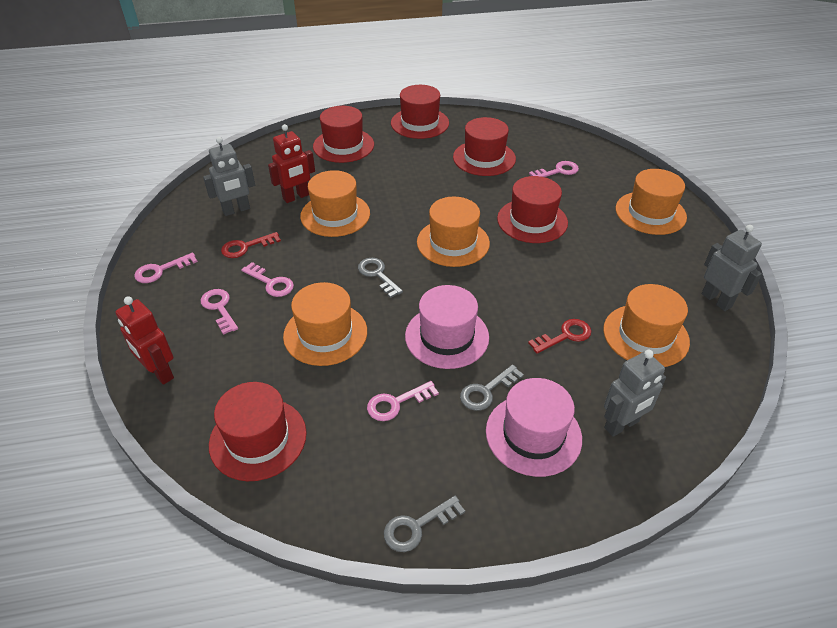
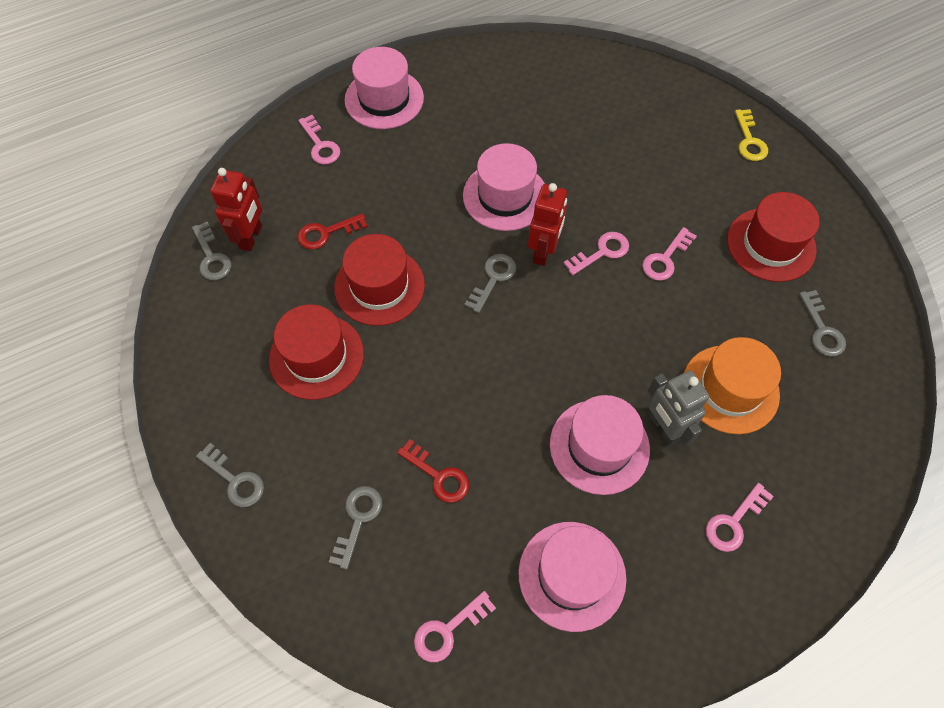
grey key: 3 -> 5
grey robot: 3 -> 1
orange hat: 5 -> 1
pink hat: 2 -> 4
red hat: 5 -> 3
yellow key: 0 -> 1

